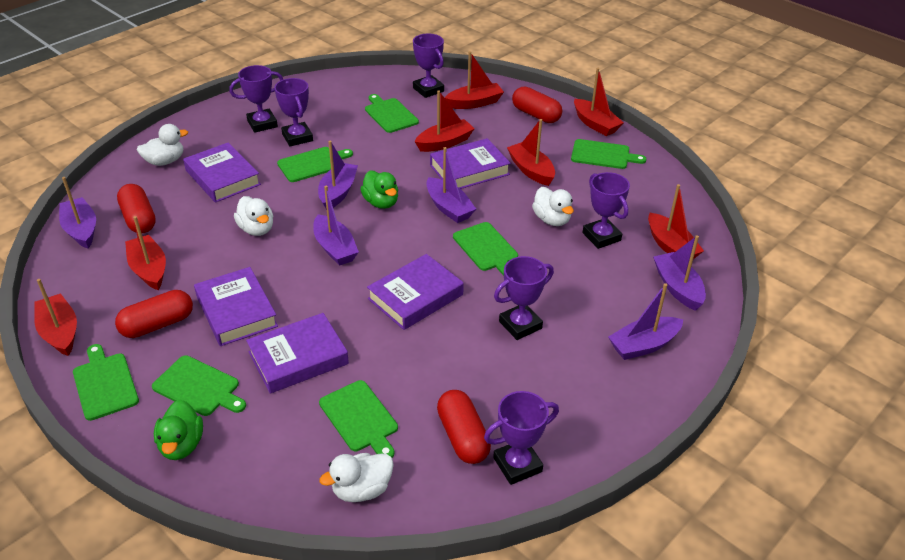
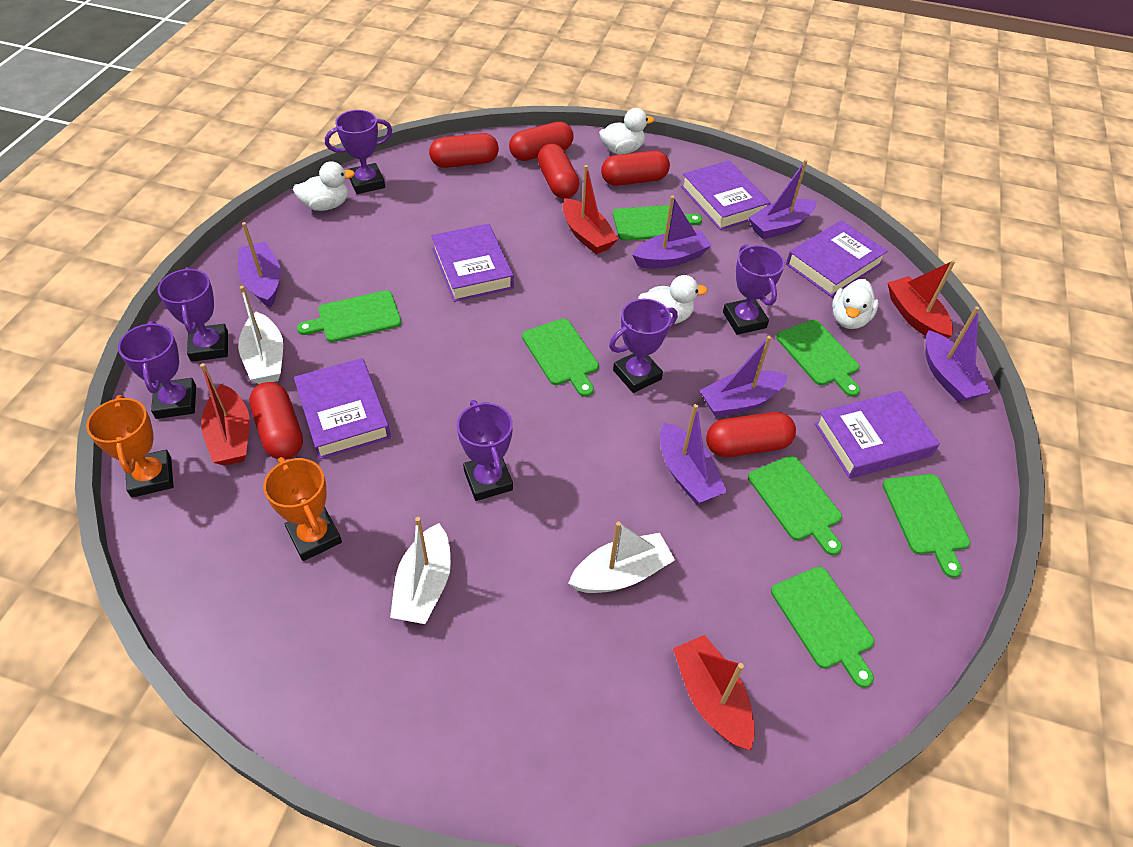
green duck: 2 -> 0
orange trophy: 0 -> 2
red boat: 7 -> 4
red capsule: 4 -> 6
white boat: 0 -> 3

